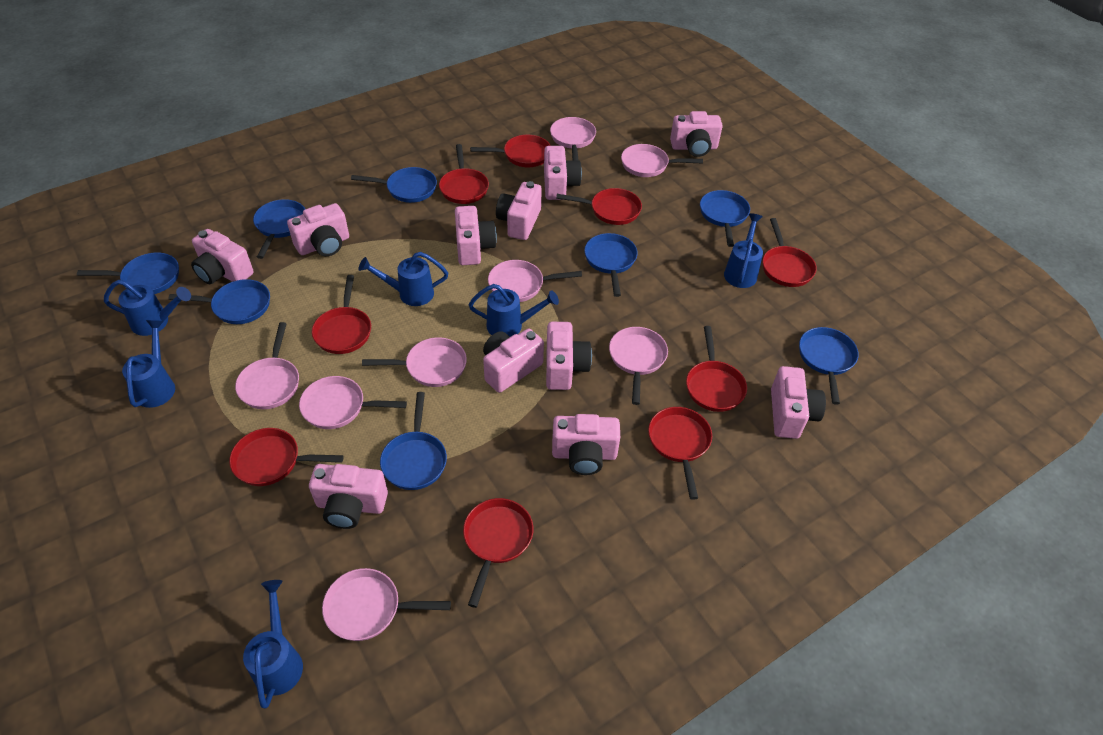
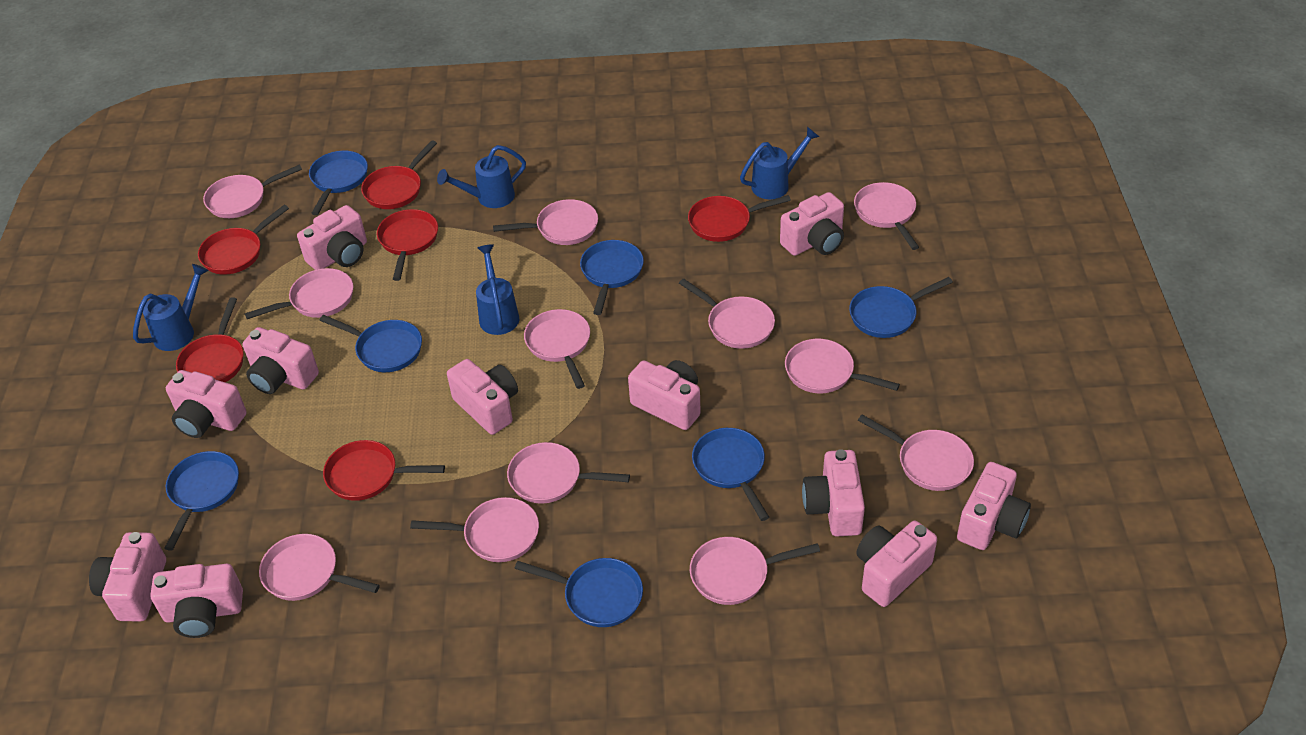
blue pan: 8 -> 7
blue watering can: 6 -> 4
pink pan: 8 -> 12
red pan: 9 -> 6

